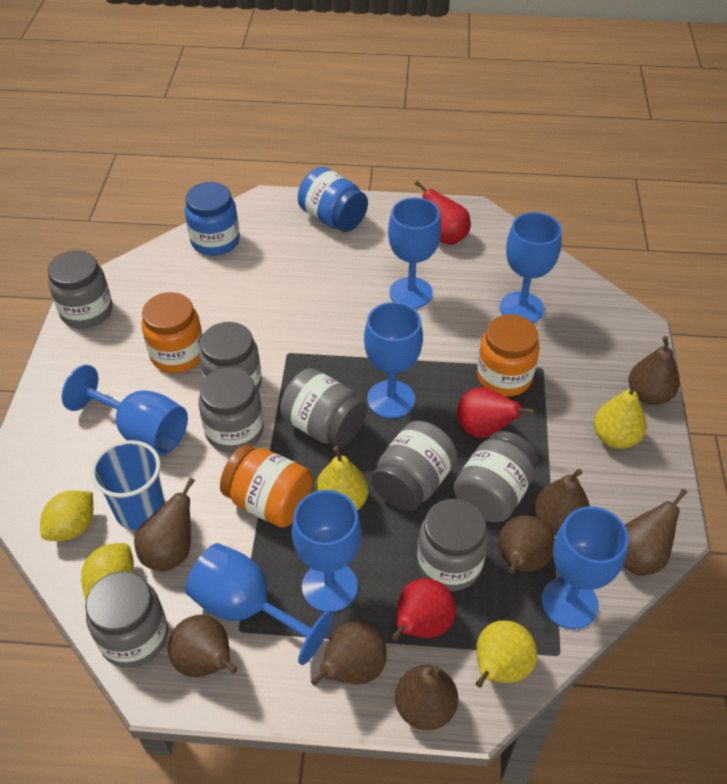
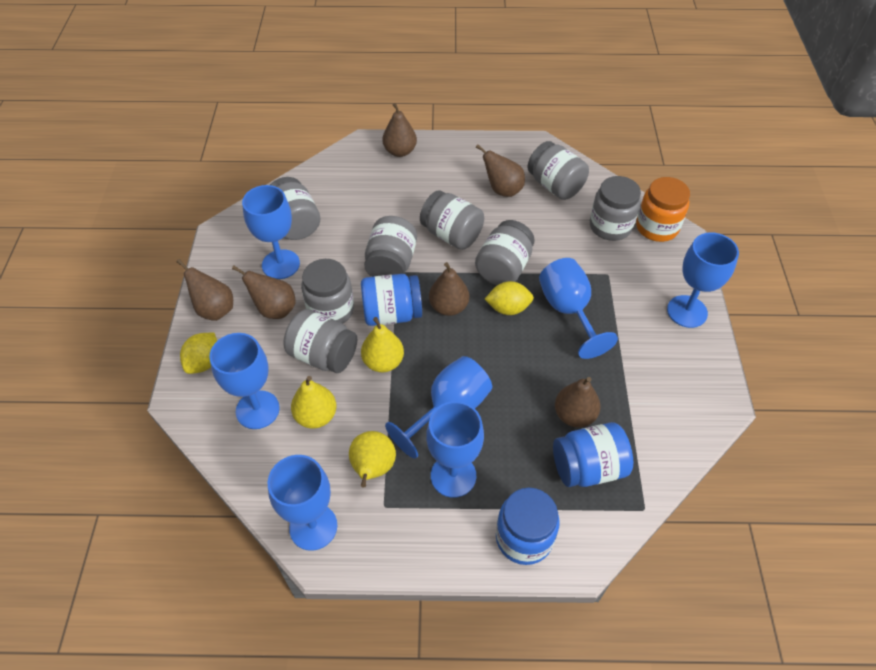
blue cup: 1 -> 0
blue jar: 2 -> 3
brown pear: 8 -> 6
orange jar: 3 -> 1
red pear: 3 -> 0

